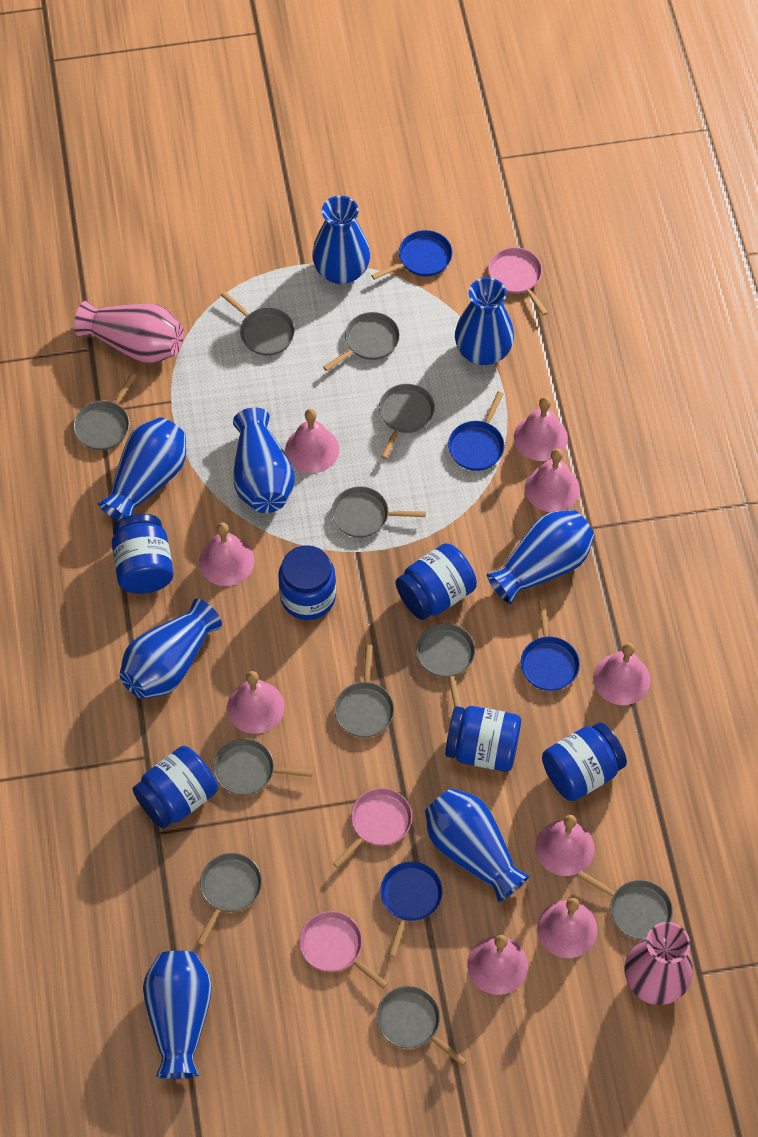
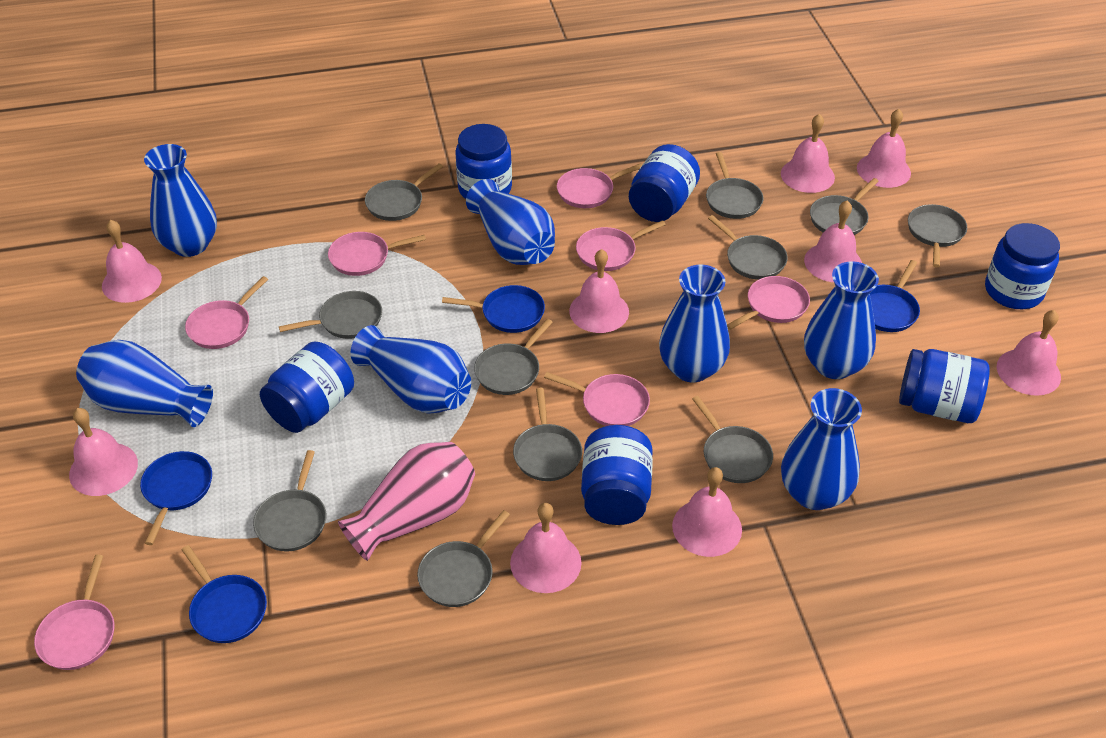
blue vase: 8 -> 7
pink pan: 3 -> 7
pink vase: 2 -> 1

